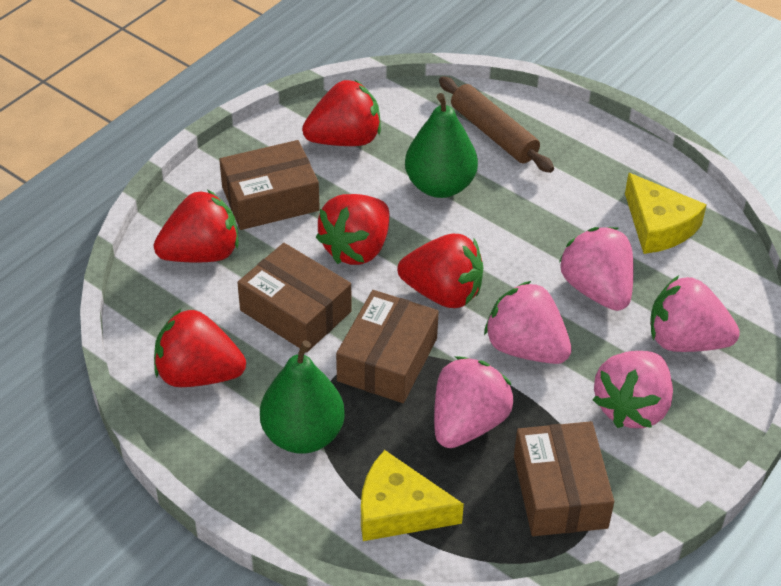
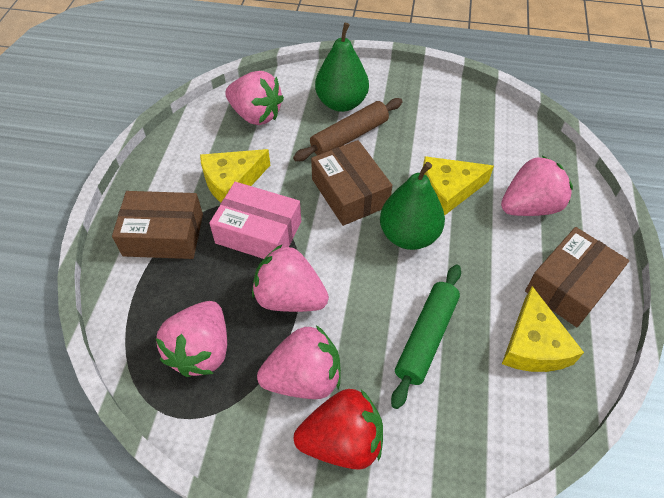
brown box: 4 -> 3
green rolling pin: 0 -> 1
pink box: 0 -> 1
red strawberry: 5 -> 1
yellow cheese: 2 -> 3

